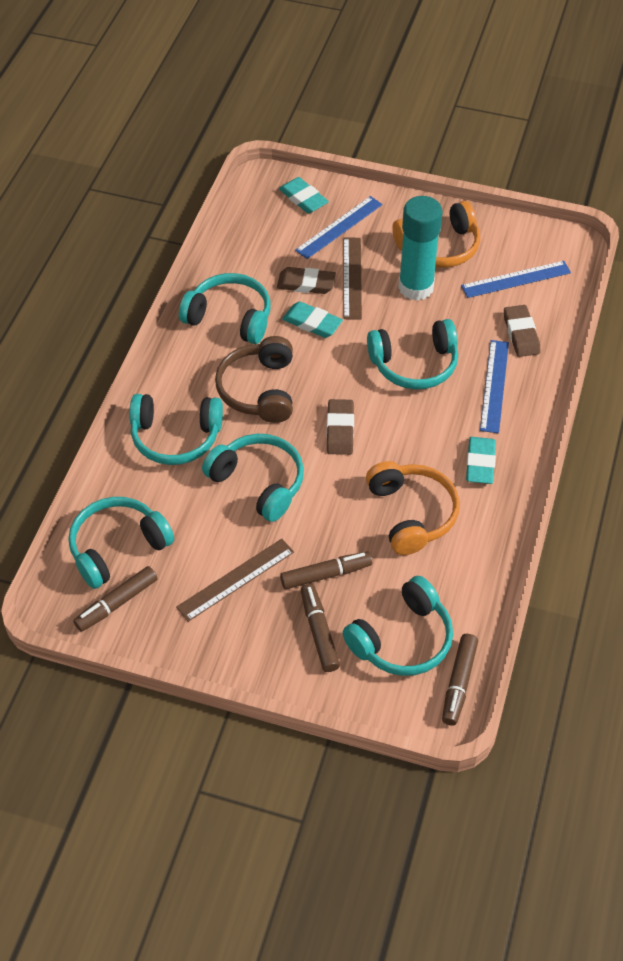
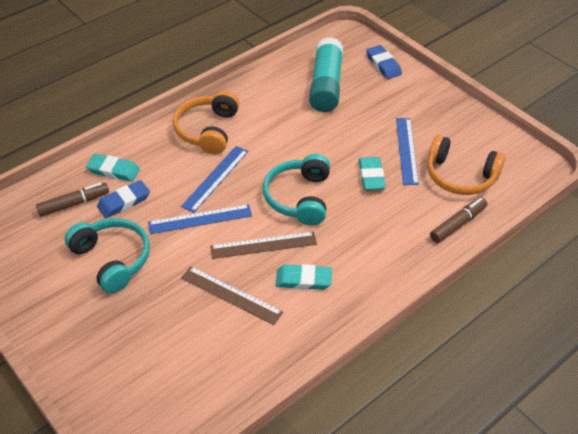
blue eraser: 0 -> 2
brown eraser: 3 -> 0
brown headphones: 1 -> 0
brown marker: 4 -> 2
turquoise headphones: 6 -> 2

